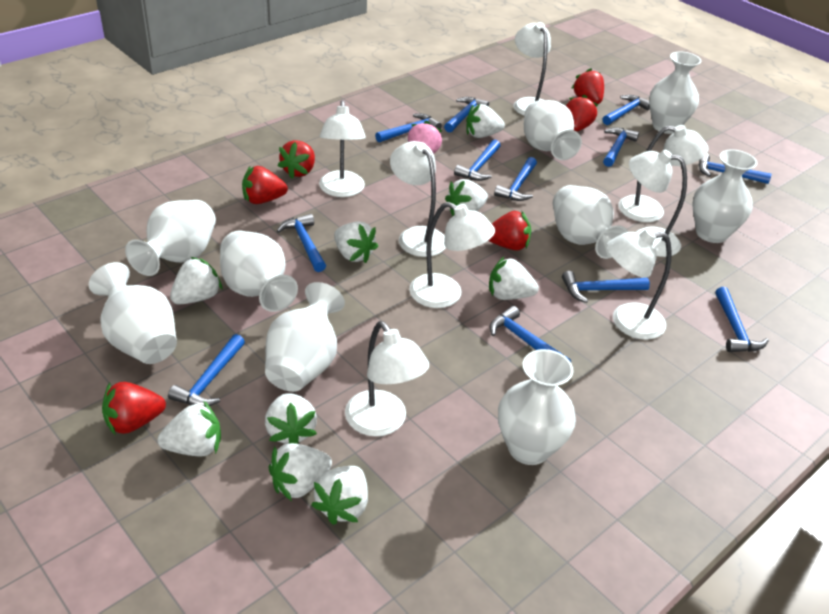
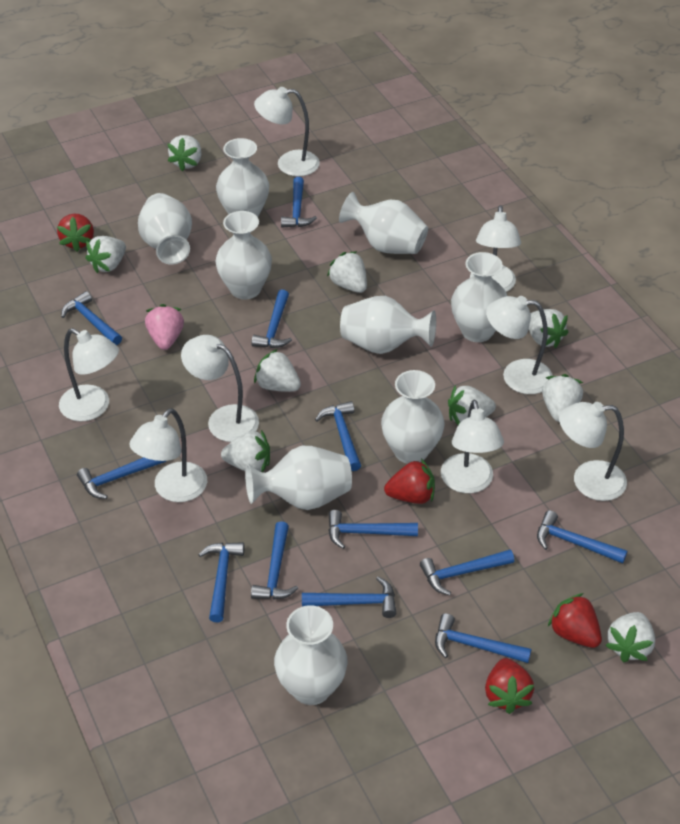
red strawberry: 6 -> 4

